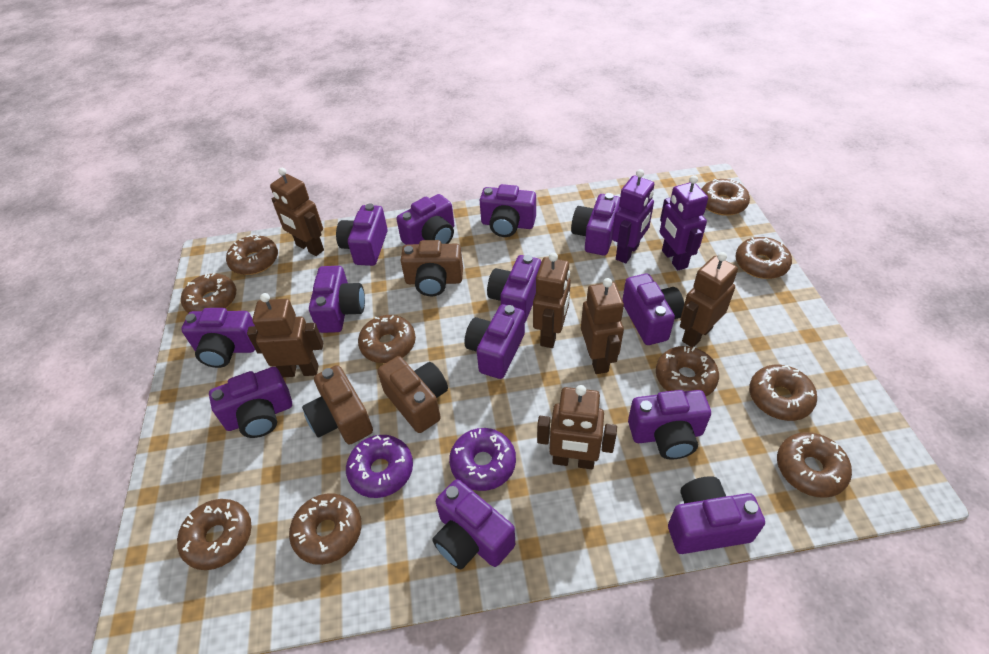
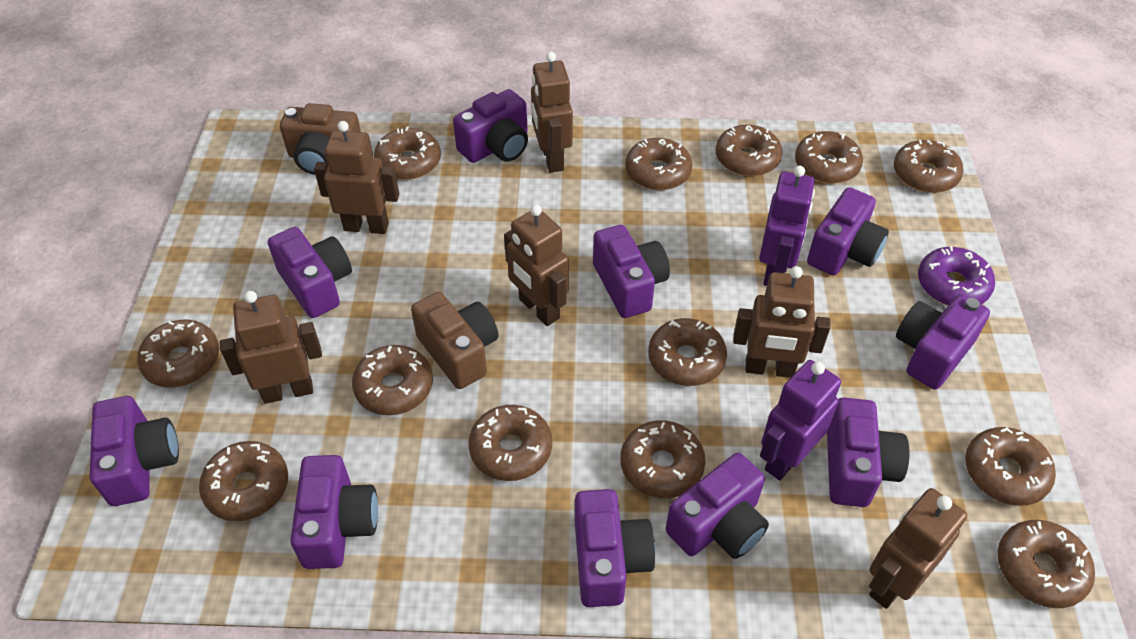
brown camera: 3 -> 2
brown donut: 10 -> 13
purple camera: 13 -> 10
purple donut: 2 -> 1

